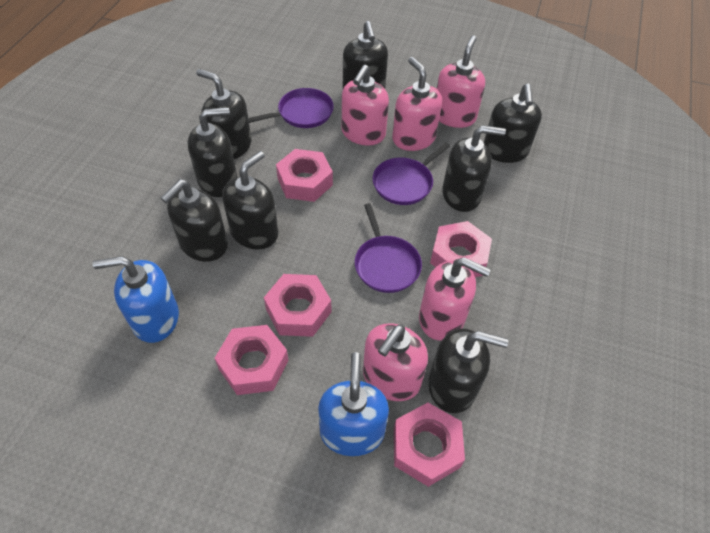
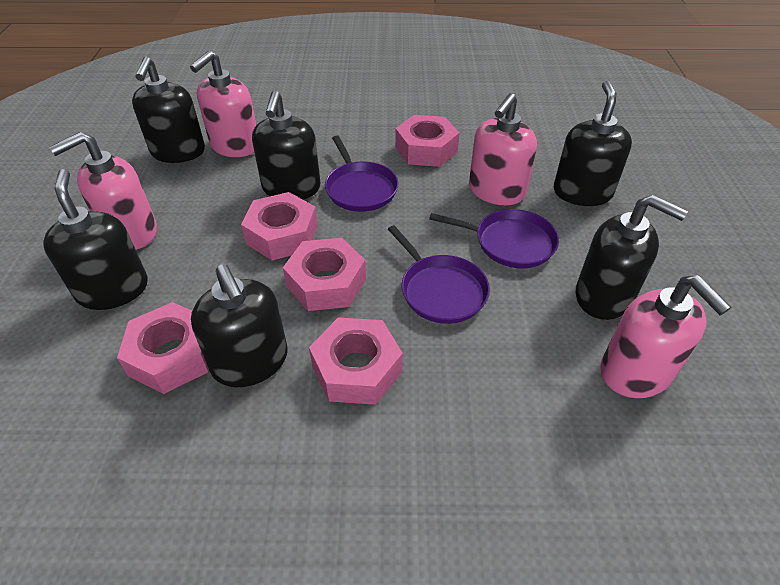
black soap dispenser: 8 -> 6
blue soap dispenser: 2 -> 0
pink soap dispenser: 5 -> 4

